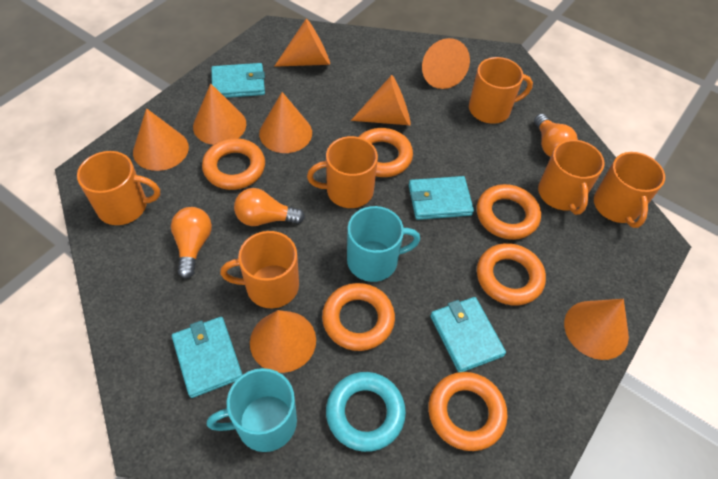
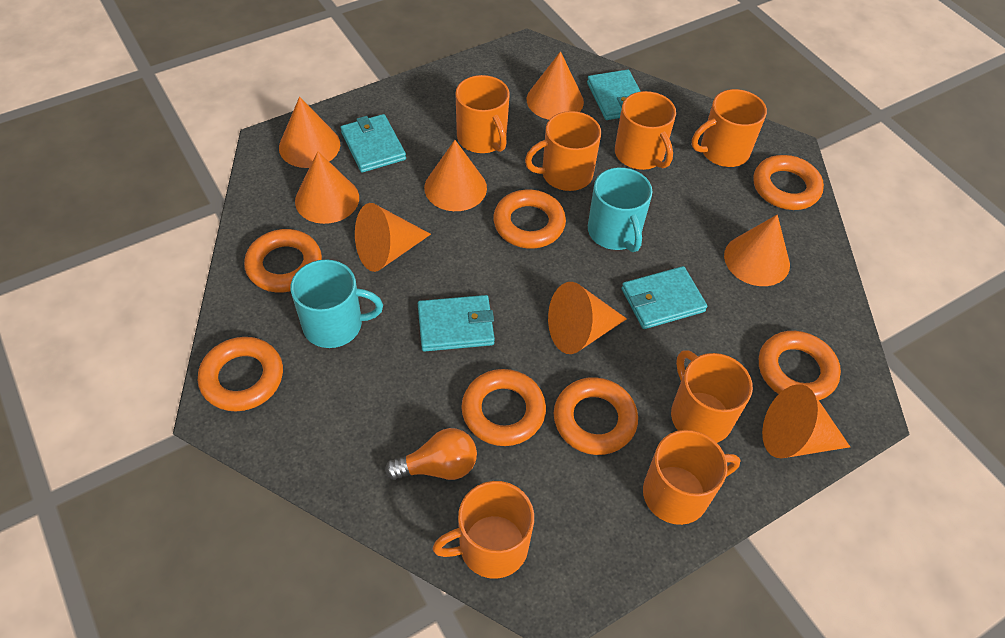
orange light bulb: 3 -> 1
orange mug: 6 -> 7
orange ring: 6 -> 7
turquoise ring: 1 -> 0

